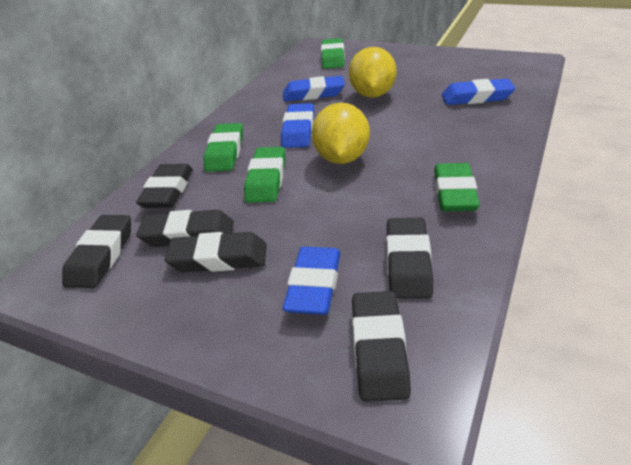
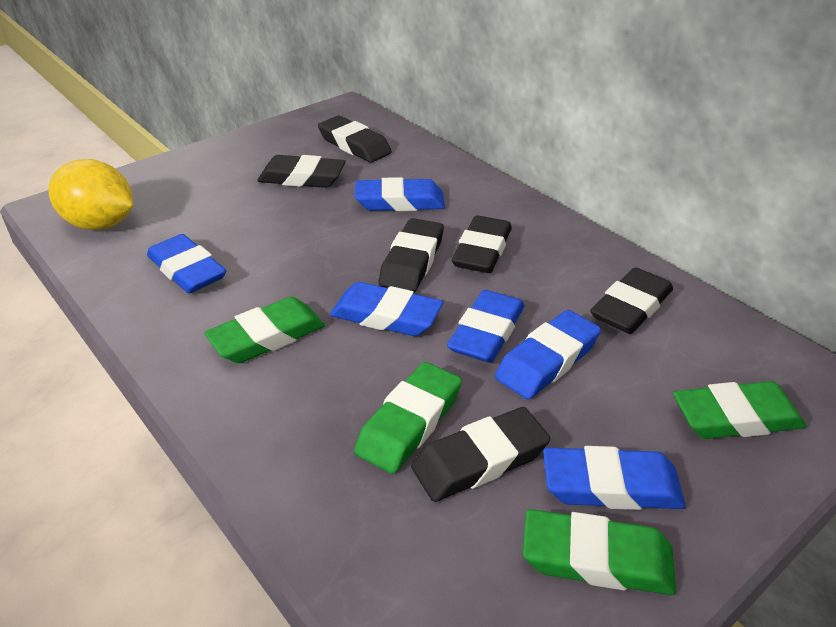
blue eraser: 4 -> 6
yellow lemon: 2 -> 1

